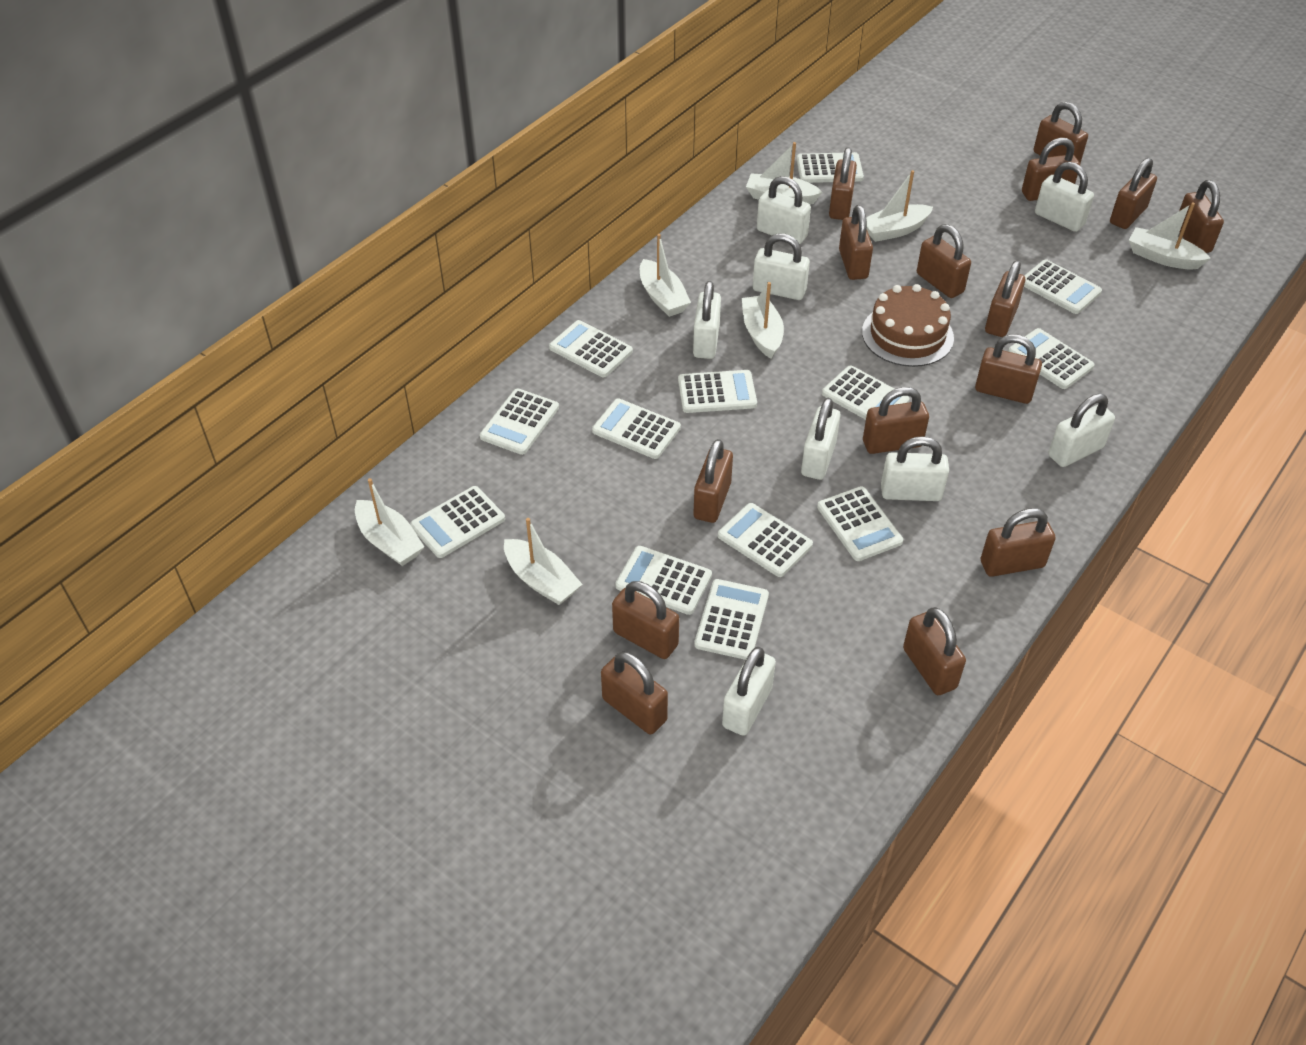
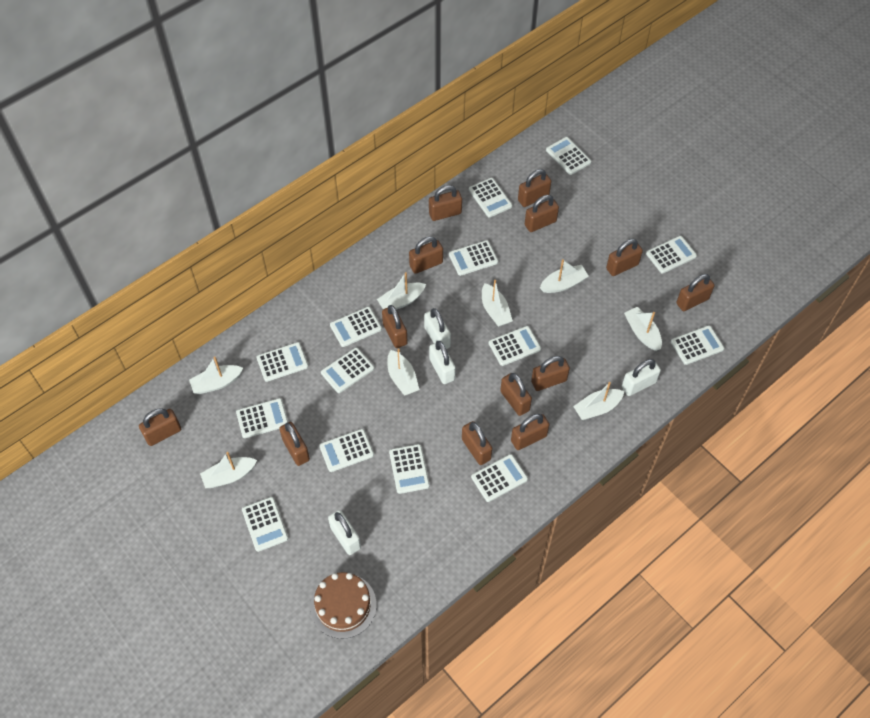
brown padlock: 15 -> 13
white boat: 7 -> 8
white calculator: 13 -> 14
white padlock: 8 -> 4

